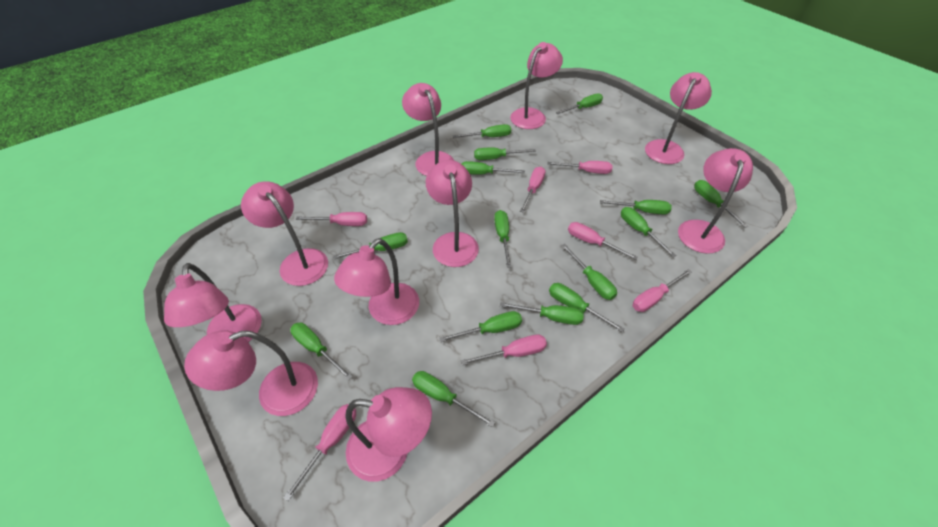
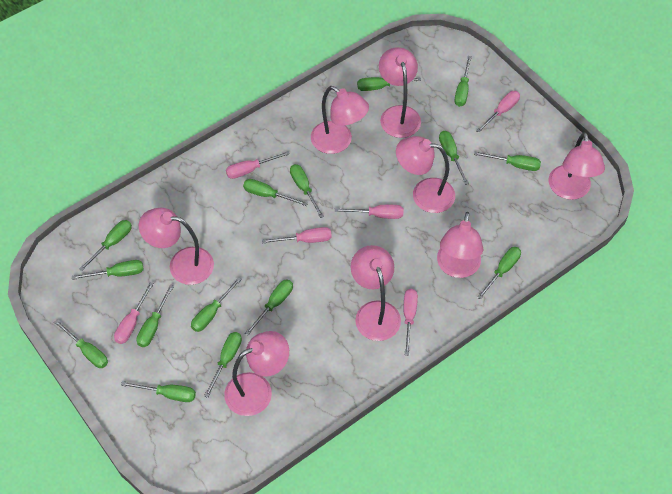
pink lamp: 10 -> 8
pink screwdriver: 7 -> 6

